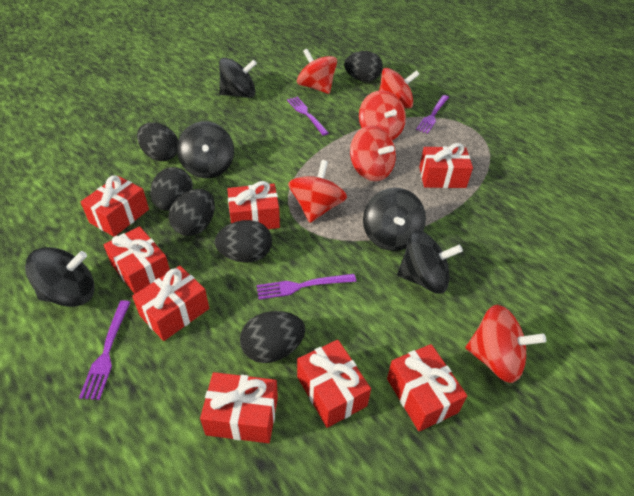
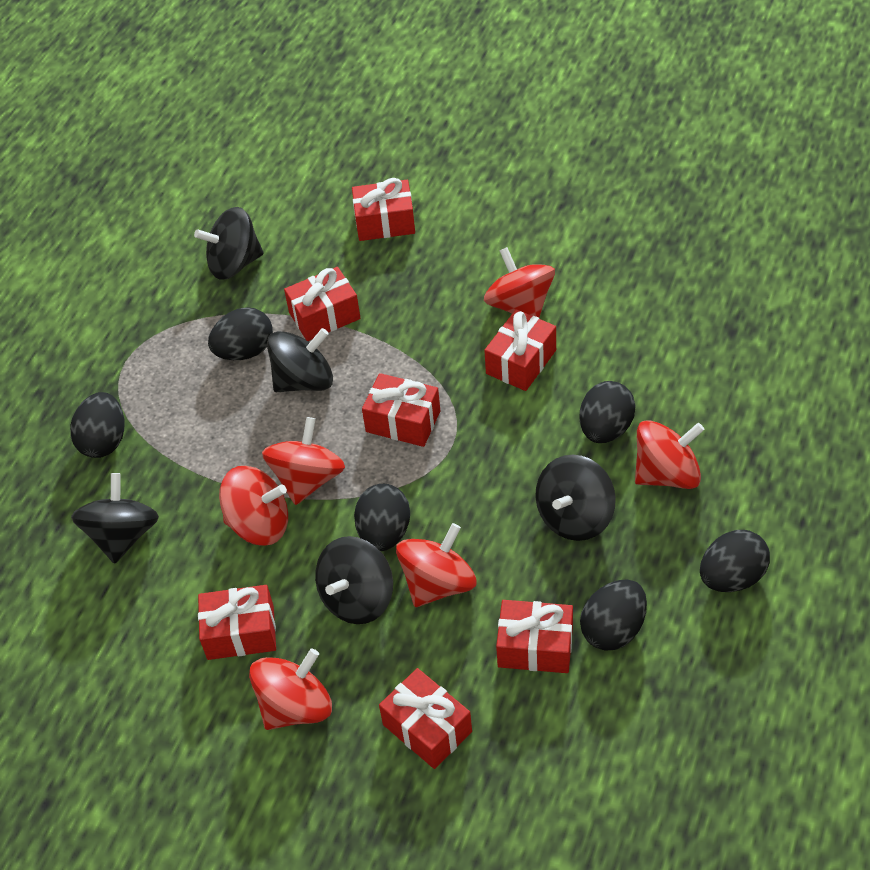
purple fork: 4 -> 0
red gift: 8 -> 7

